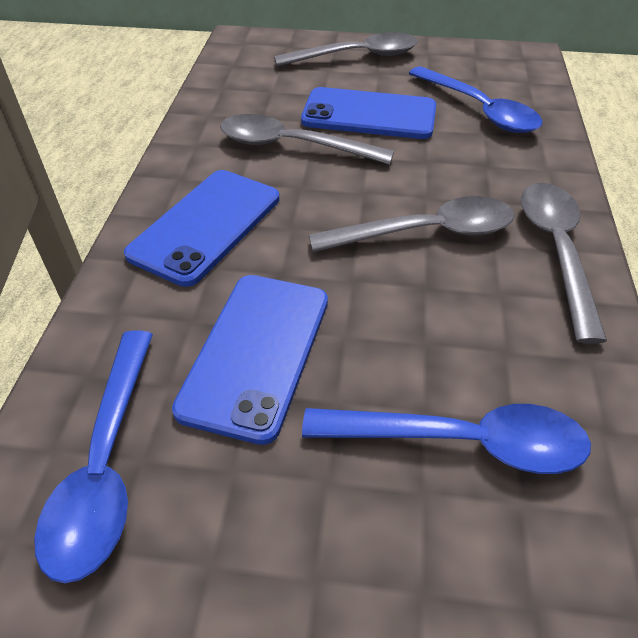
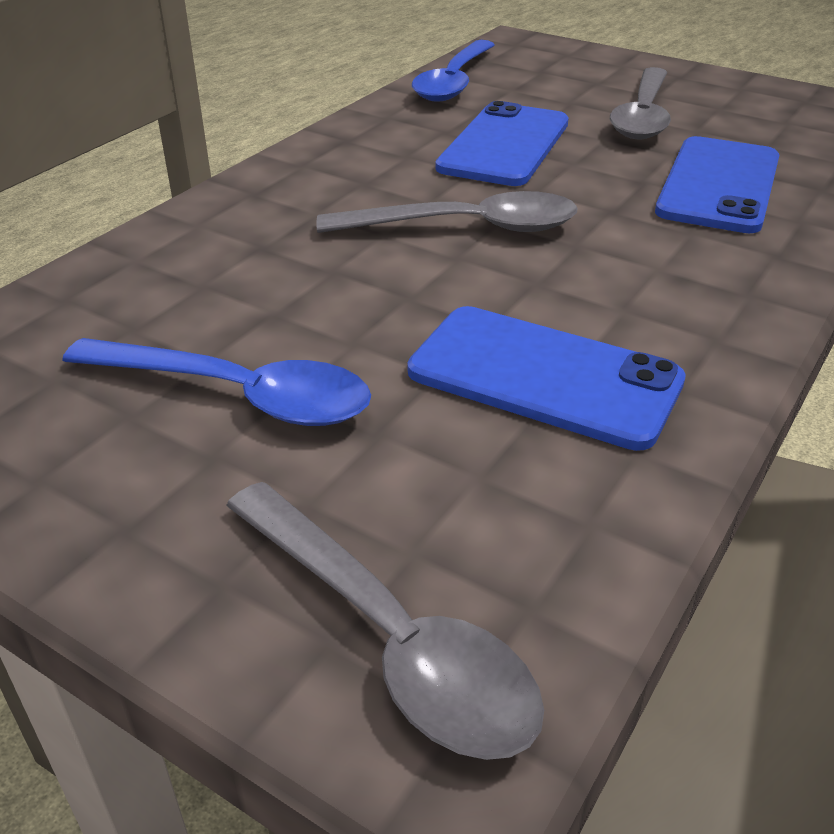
blue spoon: 3 -> 2
grey spoon: 4 -> 3

